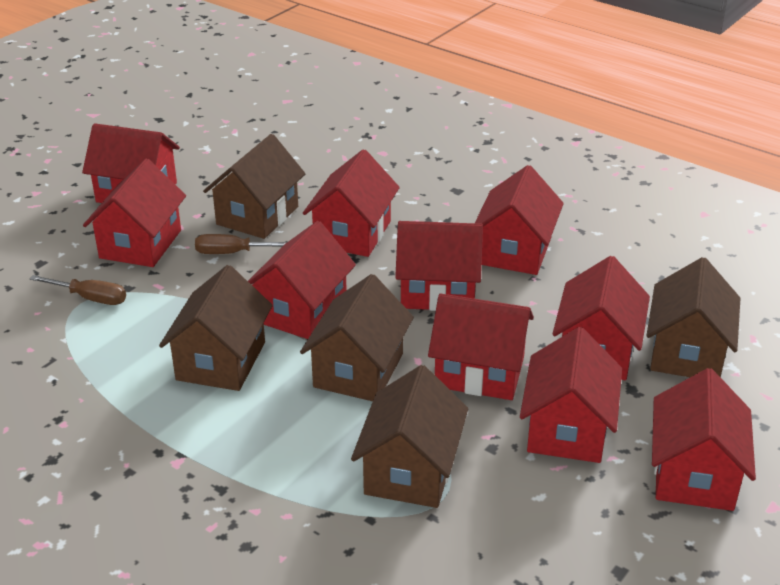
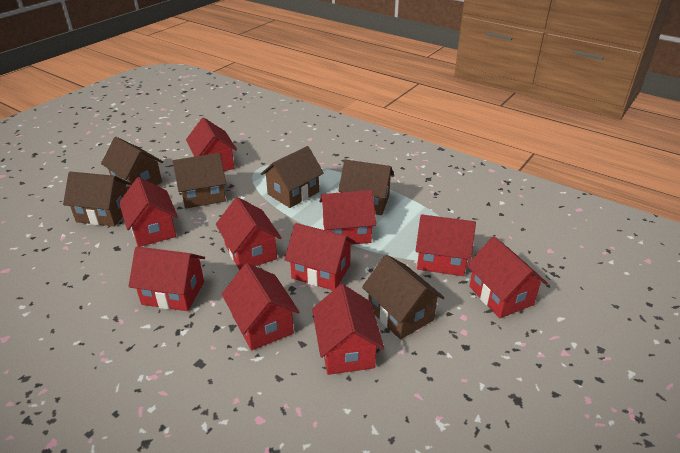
brown house: 5 -> 6
brown screwdriver: 2 -> 0

